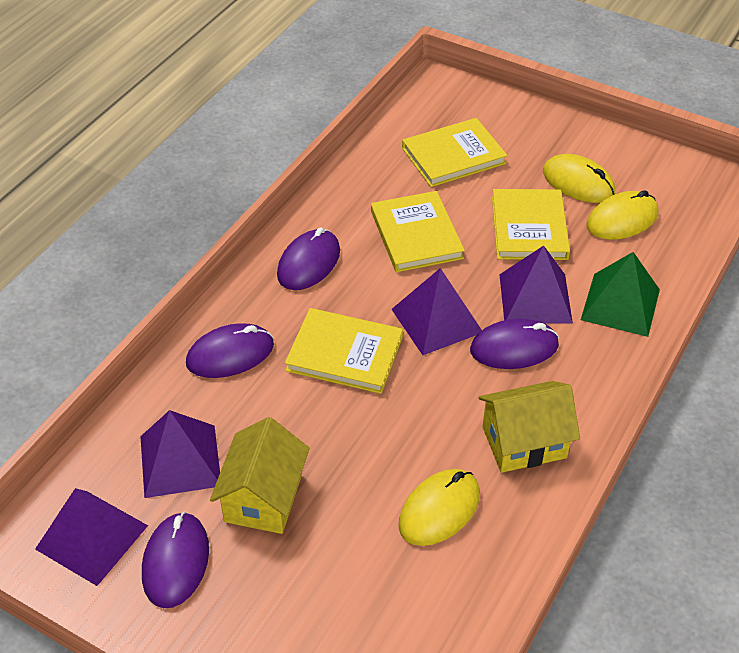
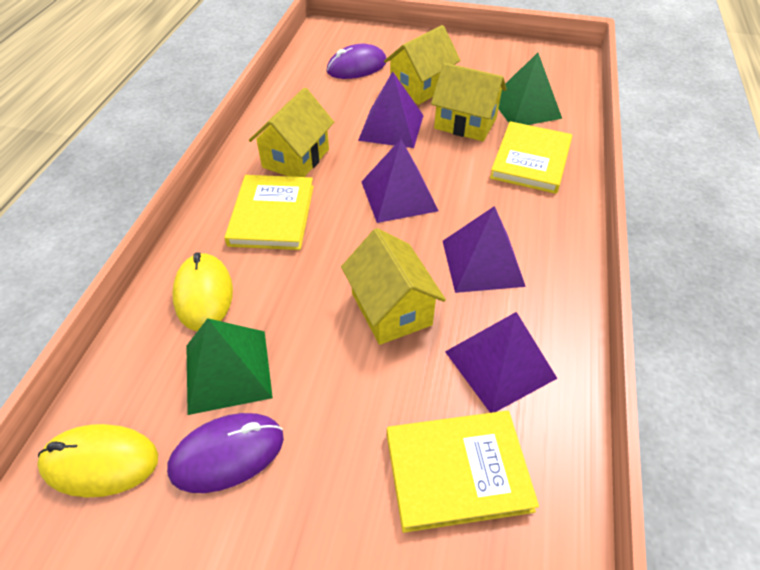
green pyramid: 1 -> 2
purple mouse: 4 -> 2
yellow book: 4 -> 3
yellow house: 2 -> 4
yellow mouse: 3 -> 2

